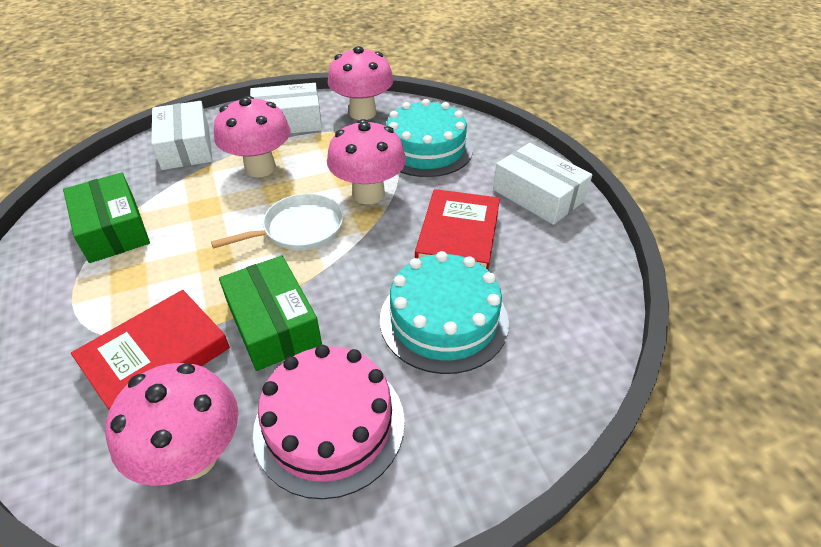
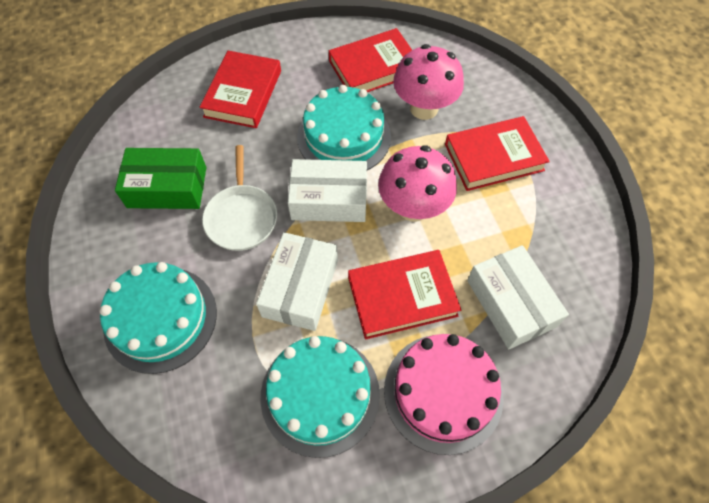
green box: 2 -> 1
pink mushroom: 4 -> 2
red book: 2 -> 4
turquoise cake: 2 -> 3

